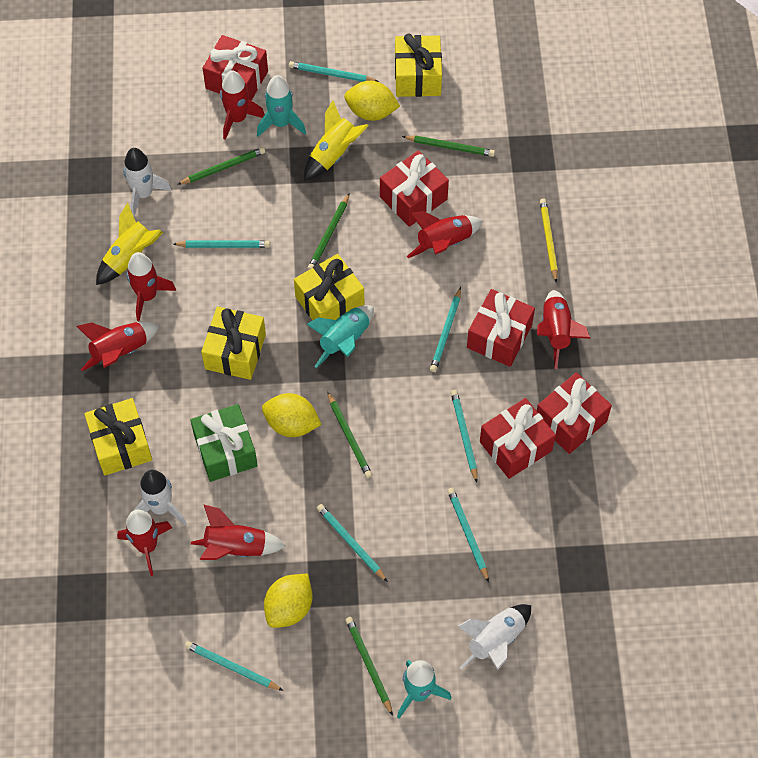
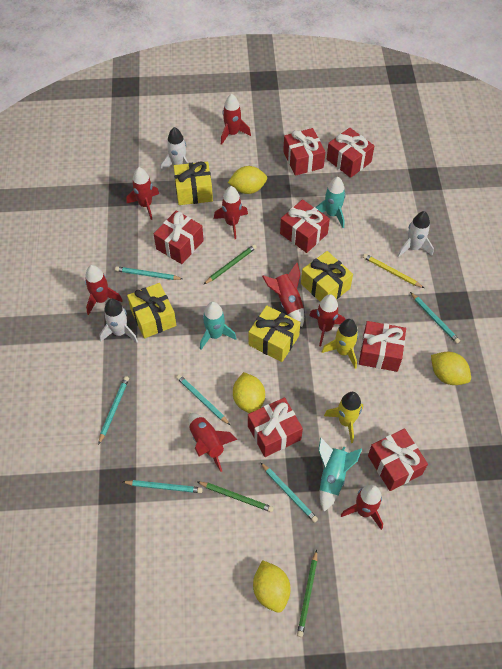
green gift: 1 -> 0
green pencil: 5 -> 3
red gift: 5 -> 7
red rocket: 7 -> 8
turquoise pencil: 7 -> 6
yellow lemon: 3 -> 4

